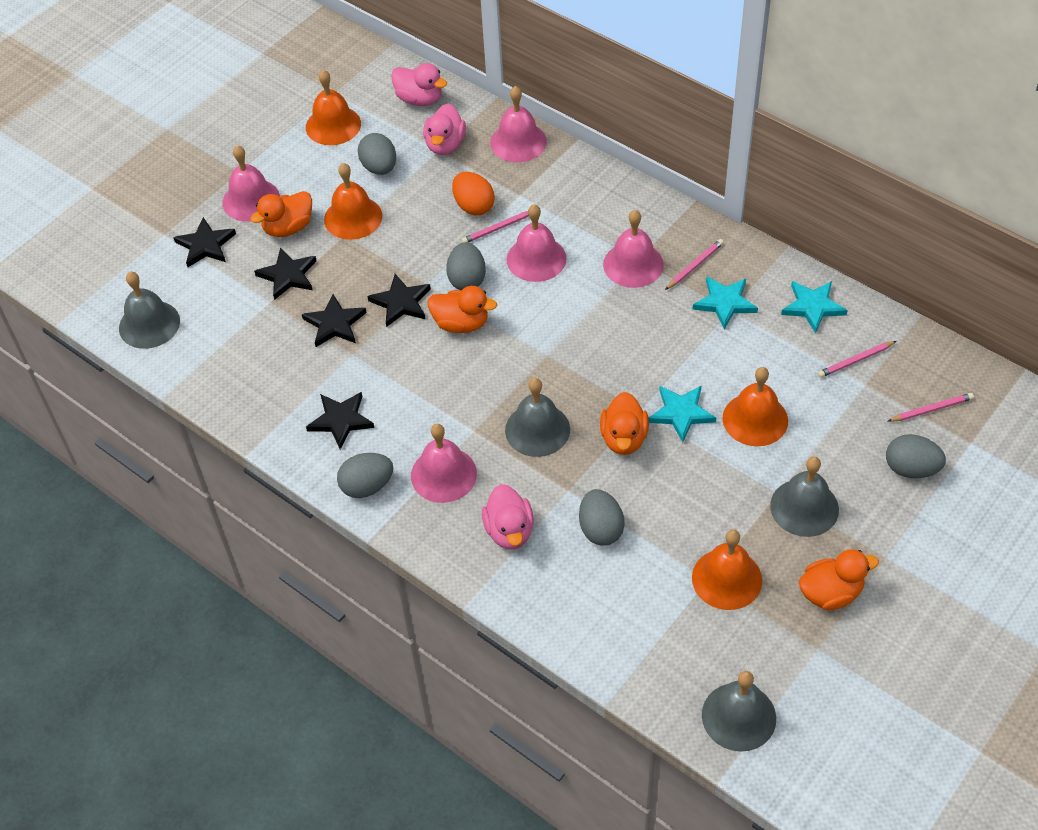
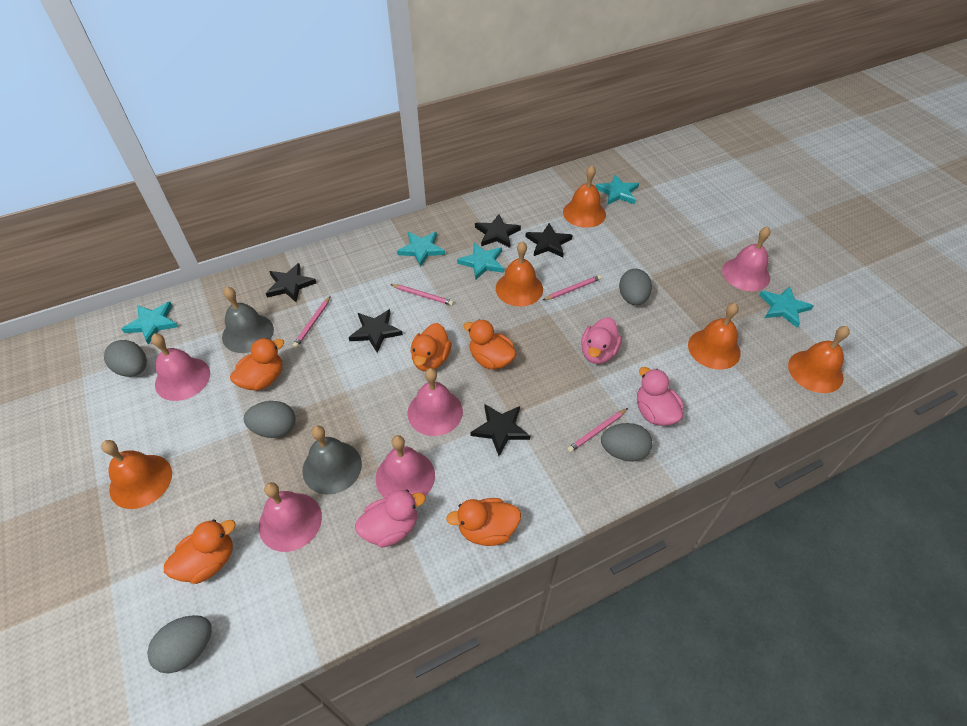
grey bell: 4 -> 2
orange bell: 4 -> 5
orange duck: 4 -> 5
orange egg: 1 -> 0
turquoise star: 3 -> 5

